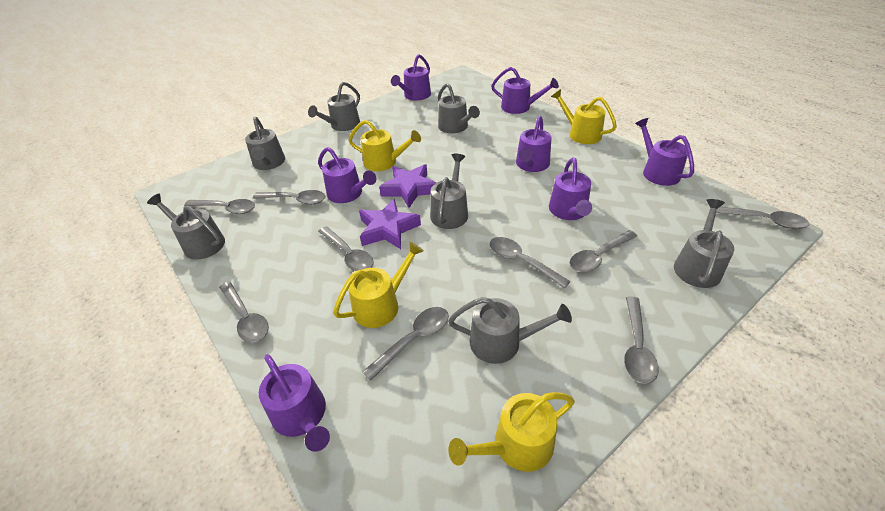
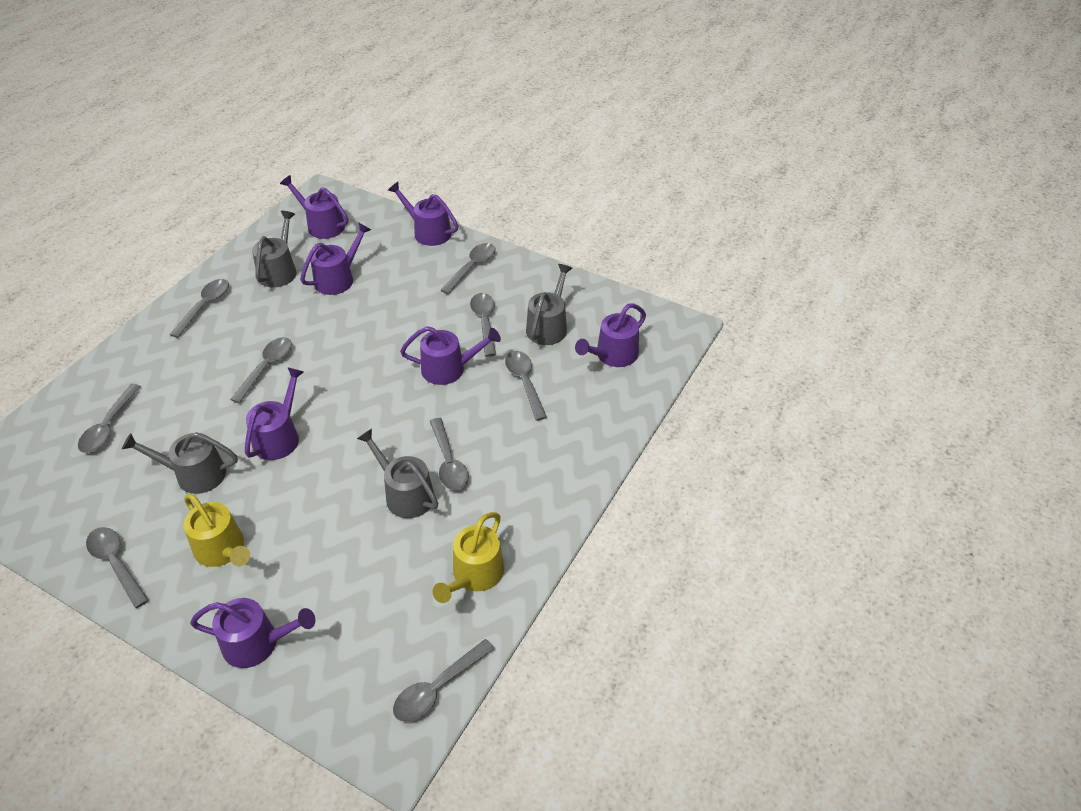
grey watering can: 7 -> 4
purple star: 2 -> 0
yellow watering can: 4 -> 2

